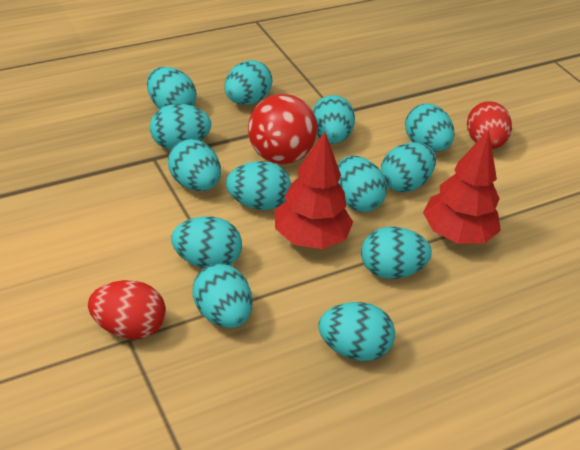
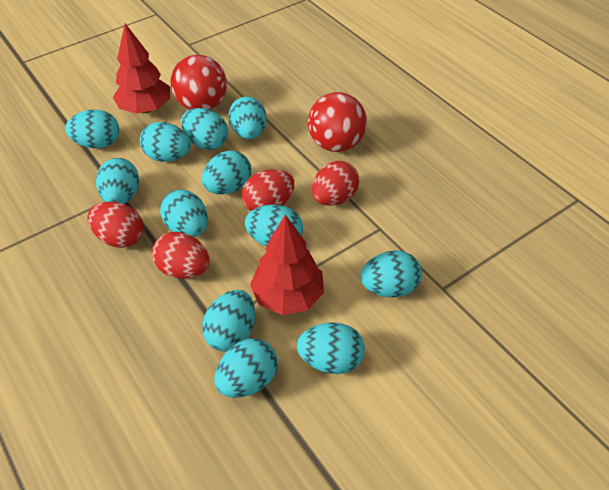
red ball: 1 -> 2
red egg: 2 -> 4
turquoise egg: 13 -> 12

